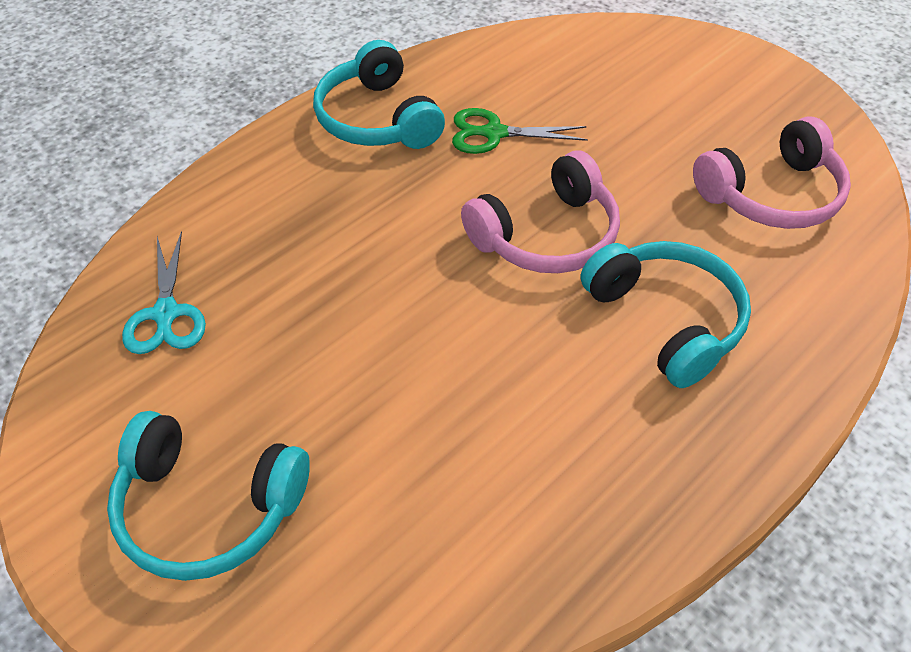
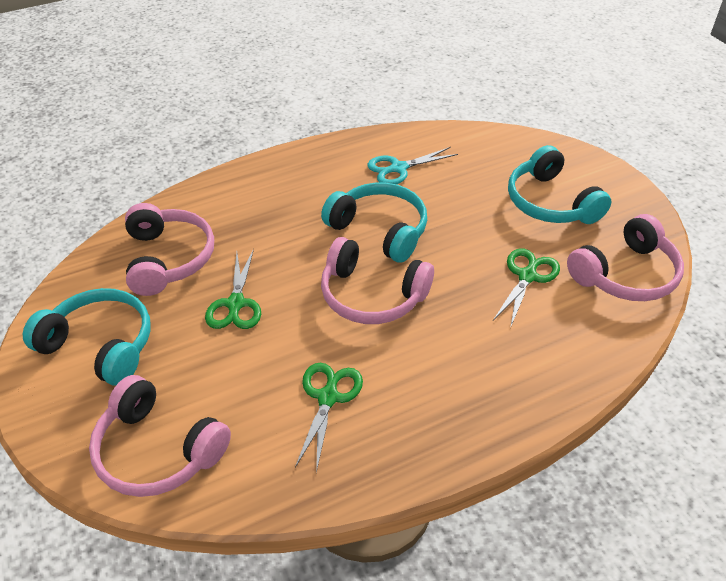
green scissors: 1 -> 3
pink headphones: 2 -> 4

